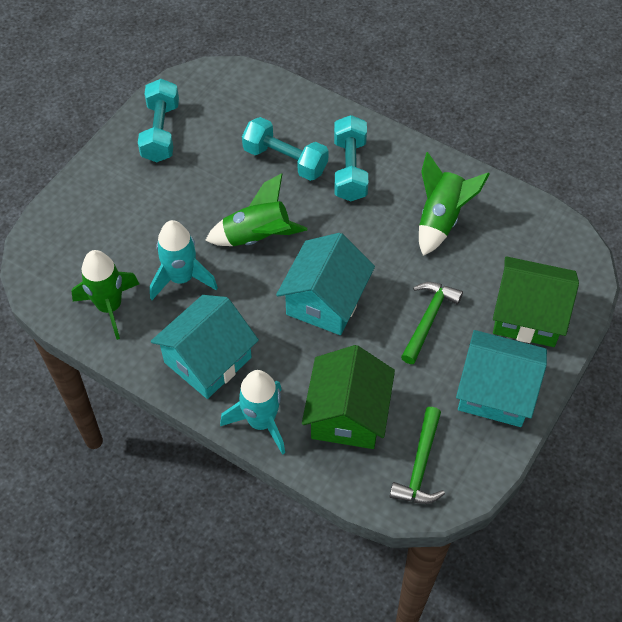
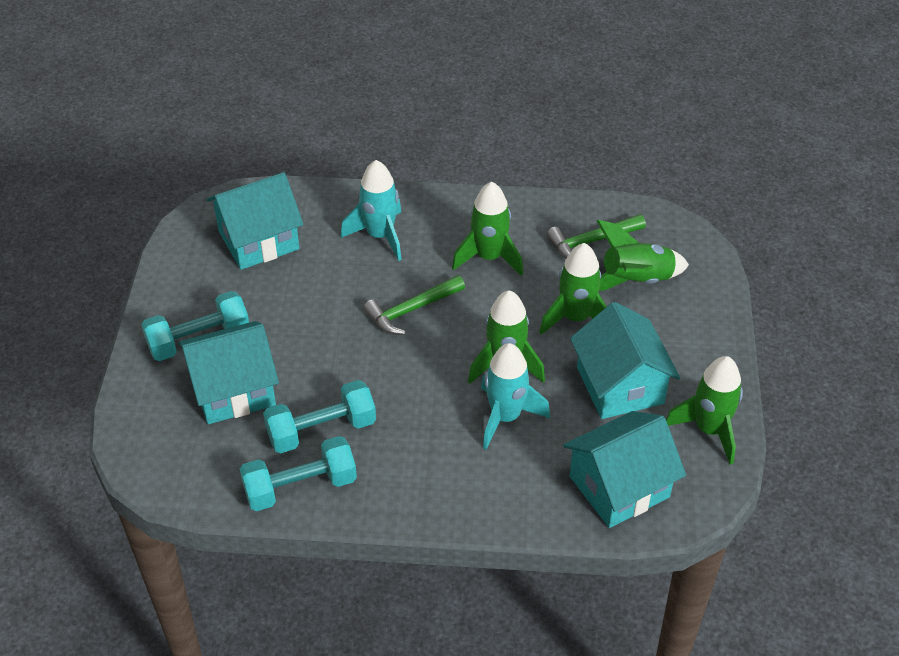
green house: 2 -> 0
green rocket: 3 -> 5
turquoise house: 3 -> 4

